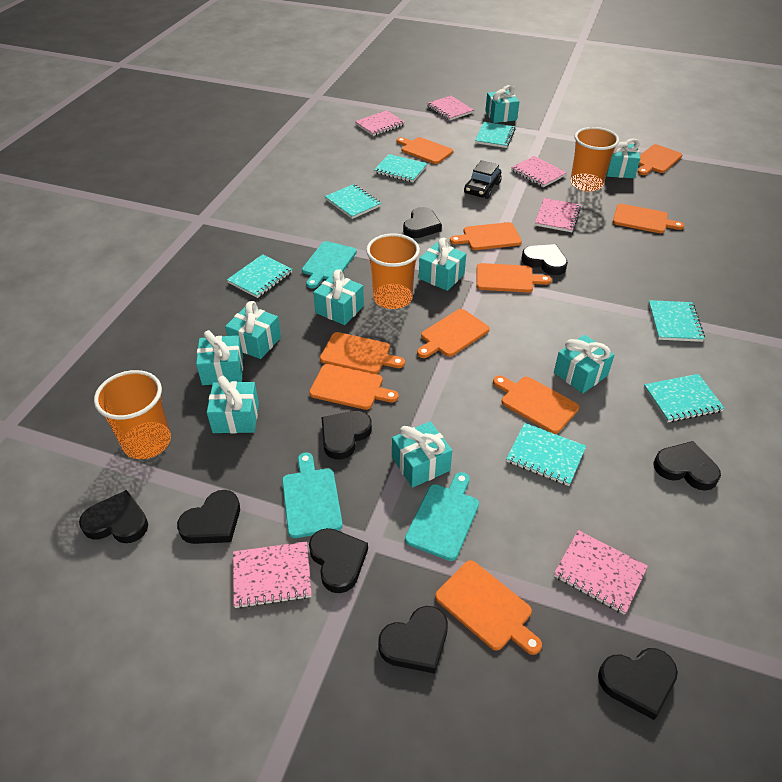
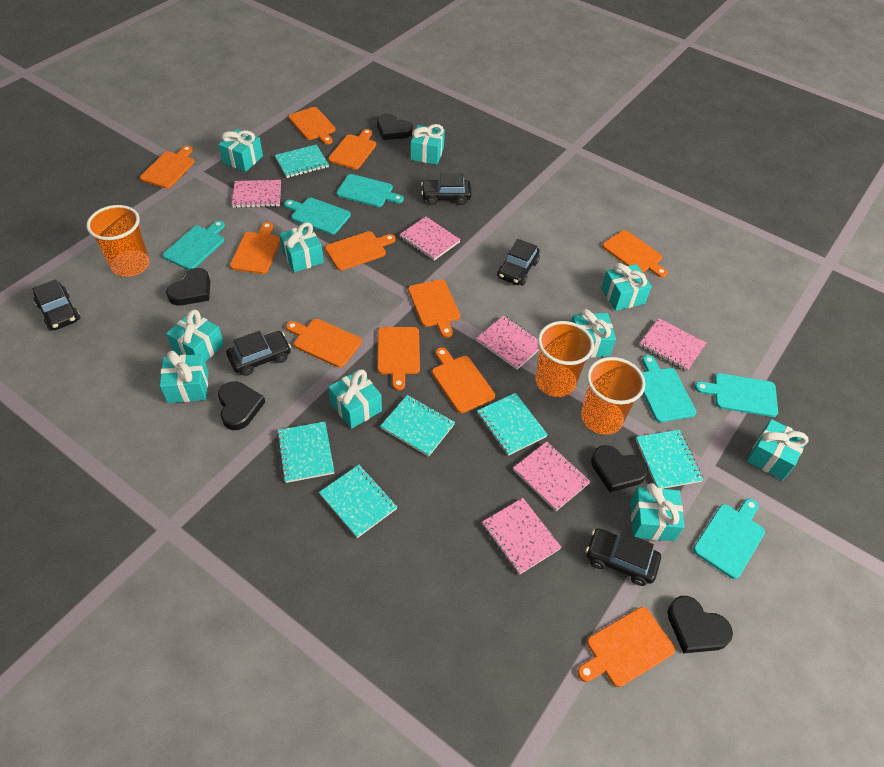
black car: 1 -> 5
black heart: 9 -> 5
orange cutting board: 10 -> 11
turquoise cutting board: 3 -> 6
turquoise gift: 9 -> 10
turquoise notebook: 7 -> 6

